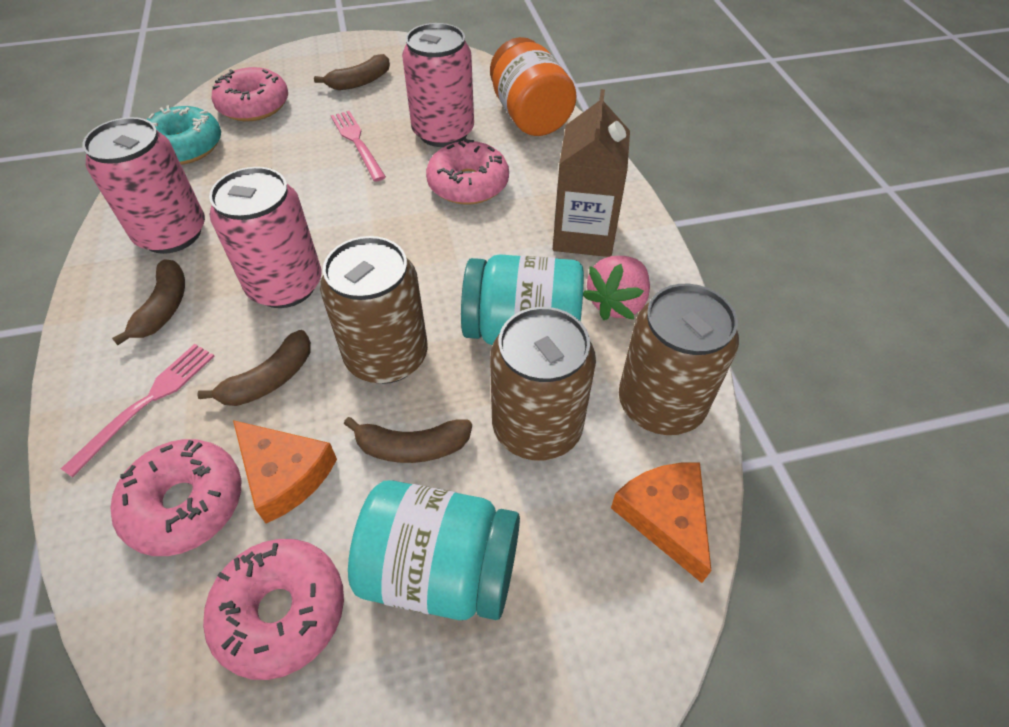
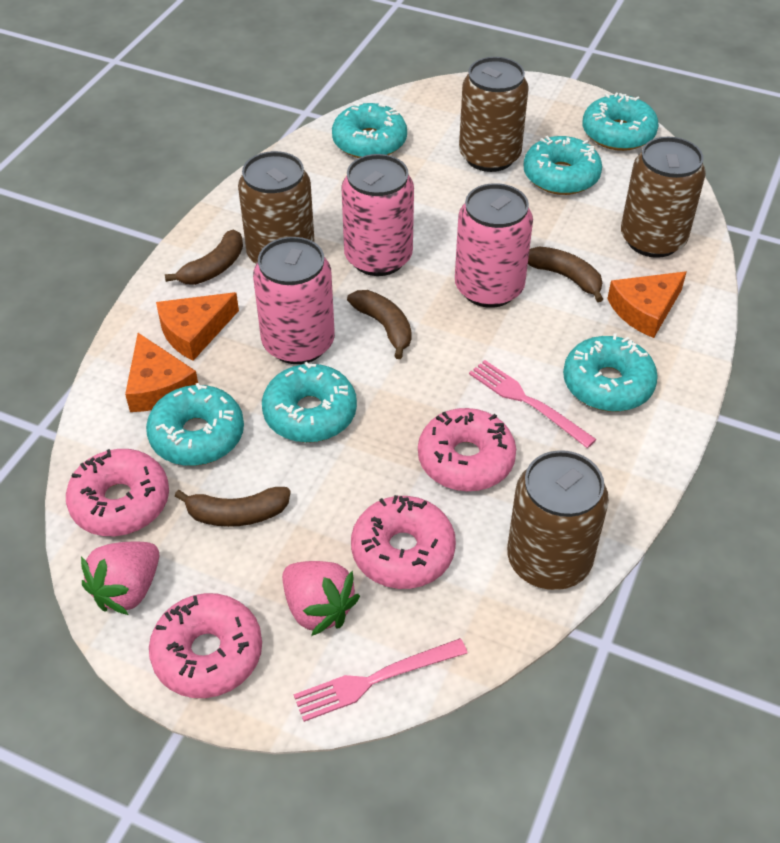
brown can: 3 -> 4
brown carton: 1 -> 0
orange cheese: 2 -> 3
orange jar: 1 -> 0
pink strawberry: 1 -> 2
turquoise donut: 1 -> 6
turquoise jar: 2 -> 0

